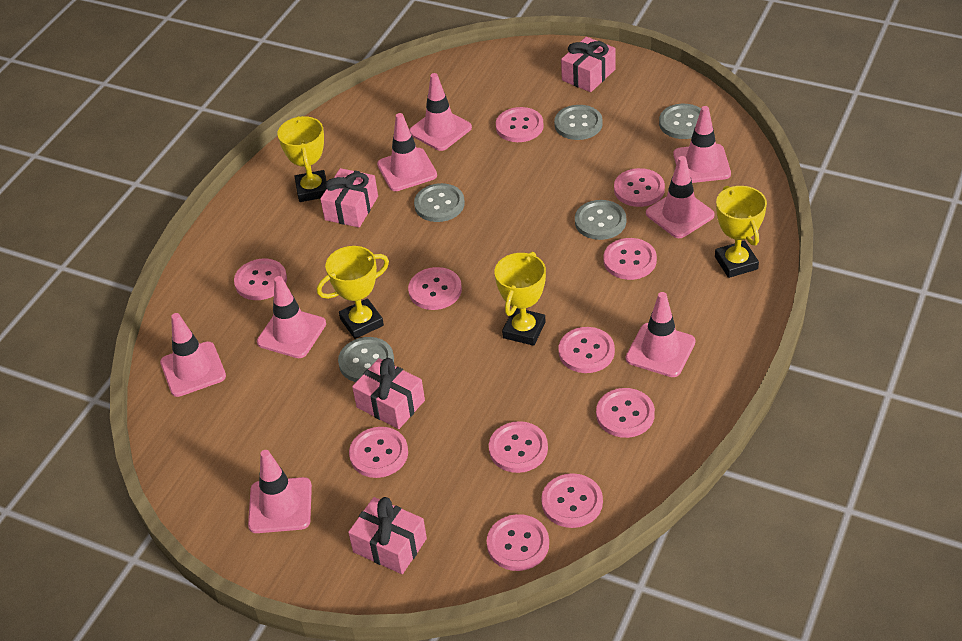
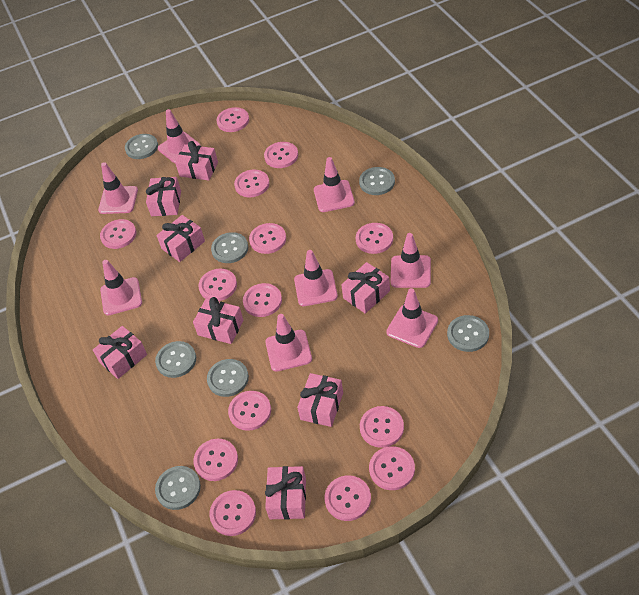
grey button: 5 -> 7
pink button: 11 -> 14
pink gift: 4 -> 8
yellow trophy: 4 -> 0

